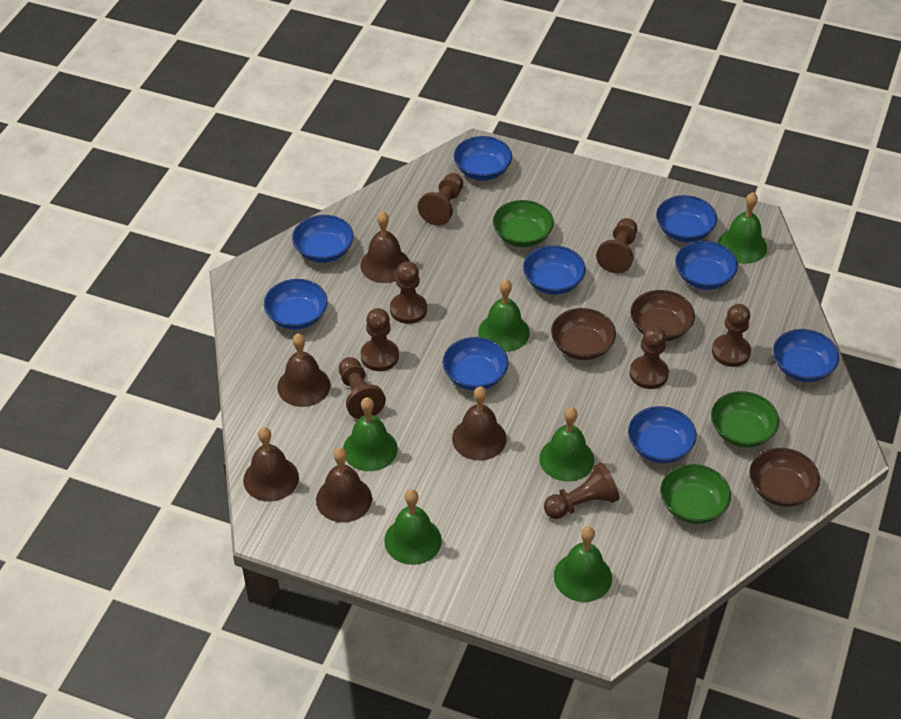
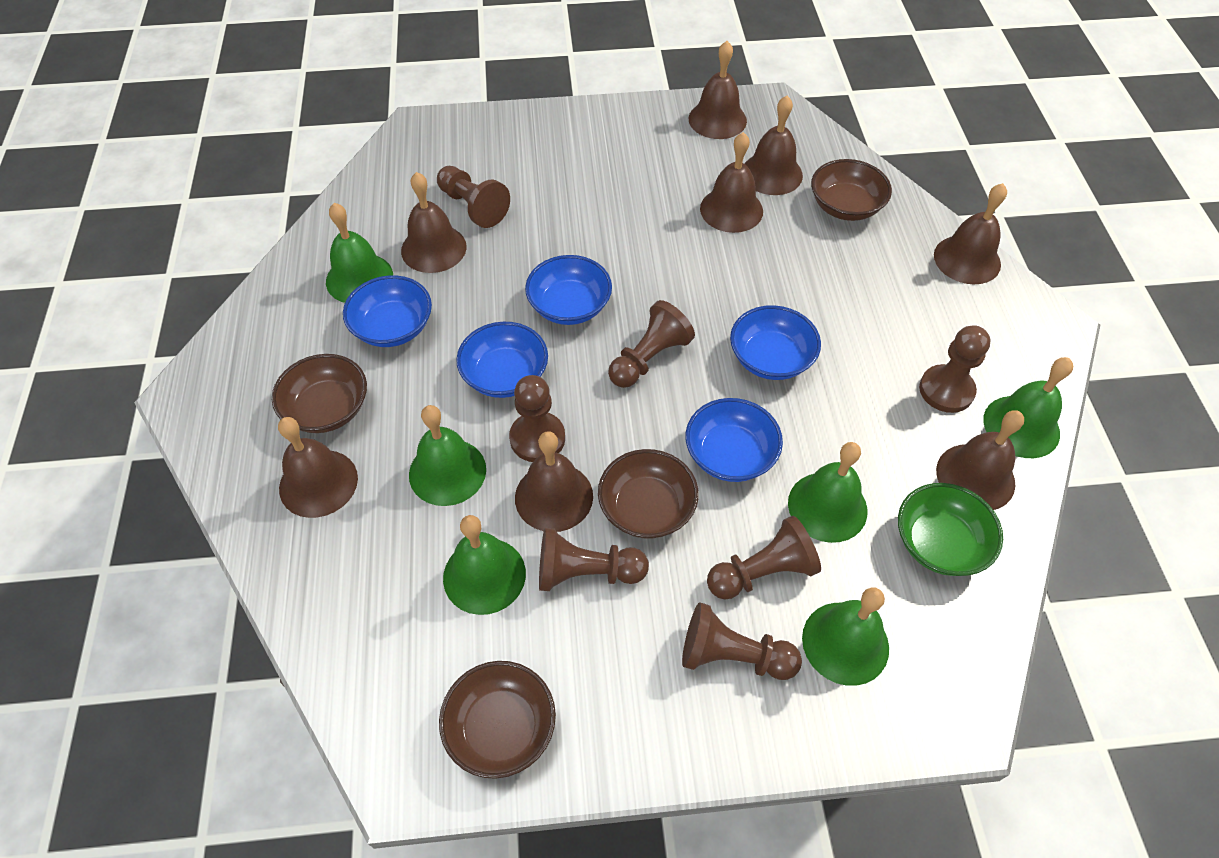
blue bowl: 9 -> 5
brown bell: 5 -> 8
brown bowl: 3 -> 4
brown pawn: 8 -> 7
green bowl: 3 -> 1

